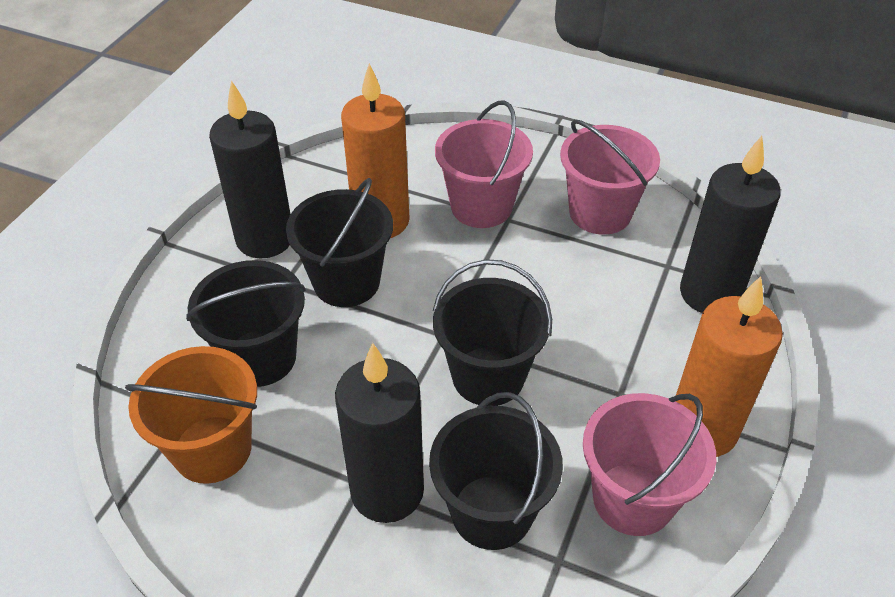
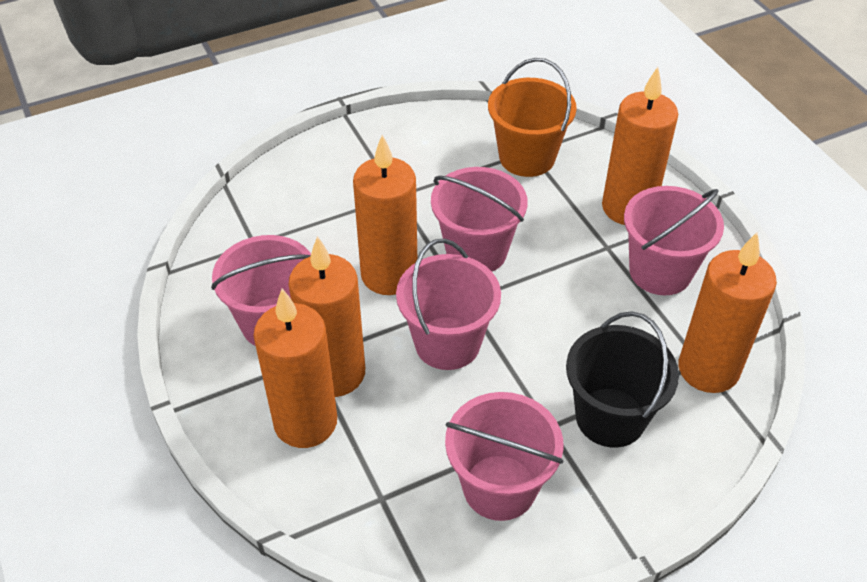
black bucket: 4 -> 1
black candle: 3 -> 0
orange candle: 2 -> 5
pink bucket: 3 -> 5

